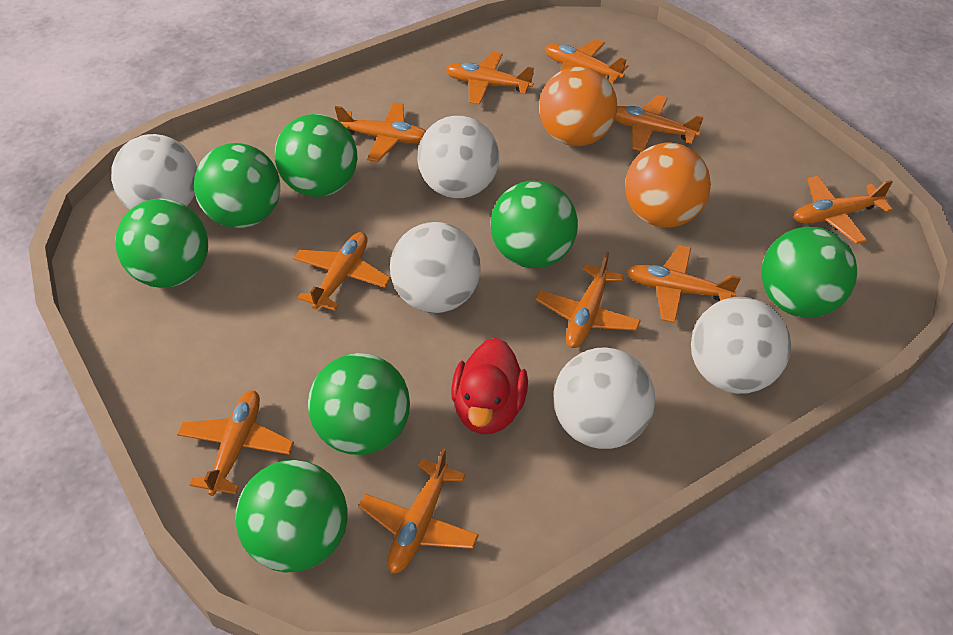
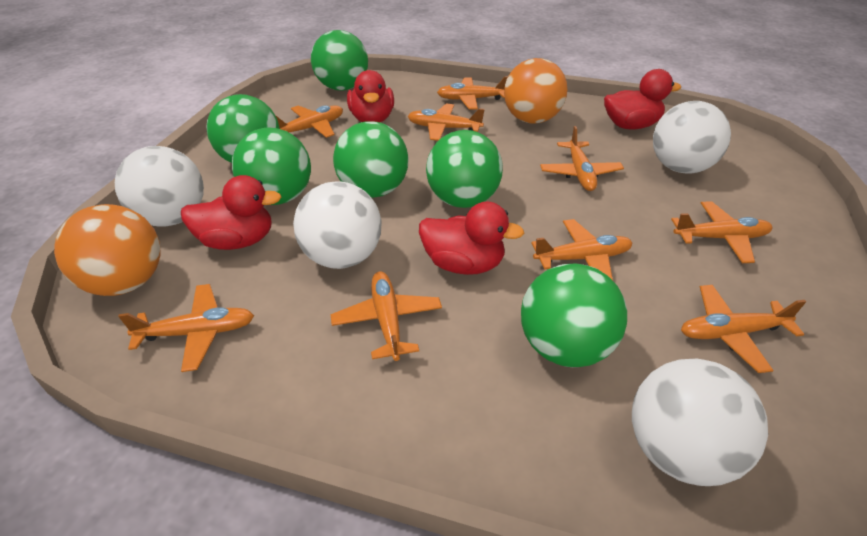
green ball: 7 -> 6
orange plane: 10 -> 9
red duck: 1 -> 4
white ball: 5 -> 4

